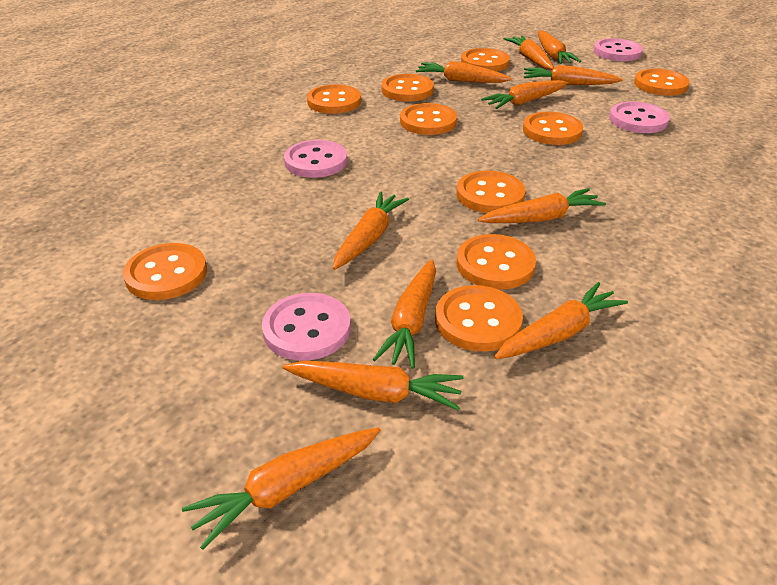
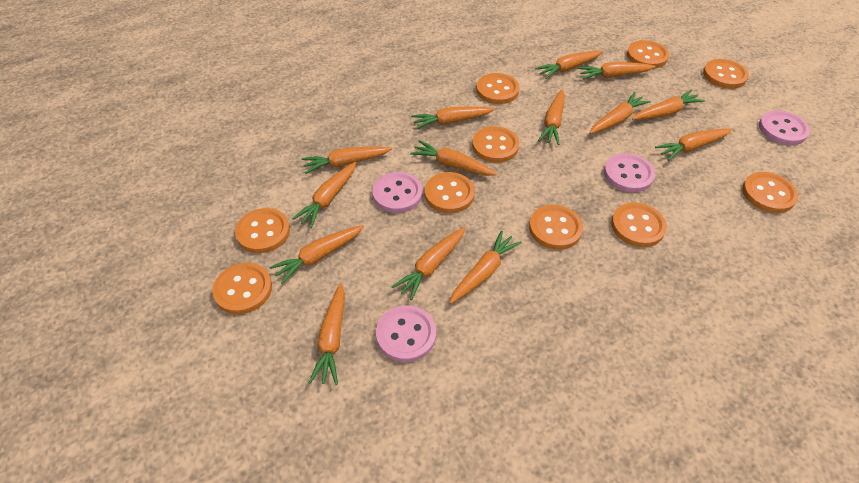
orange carrot: 11 -> 14

